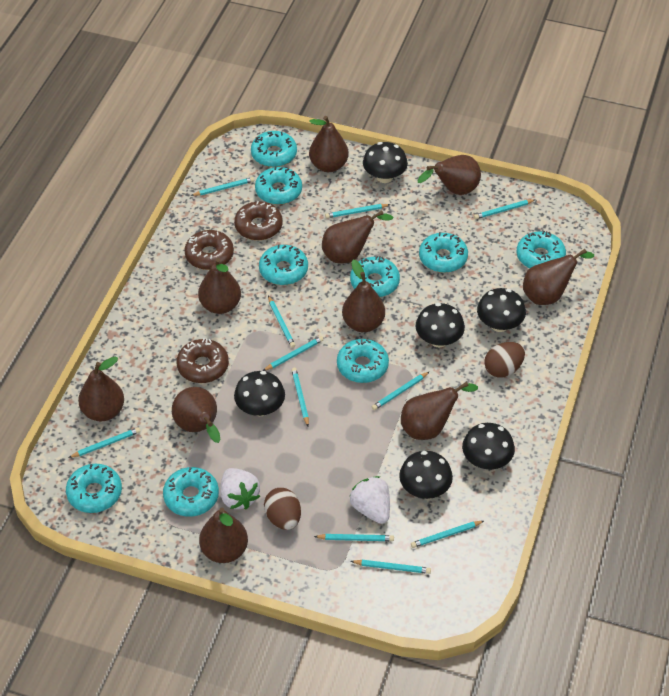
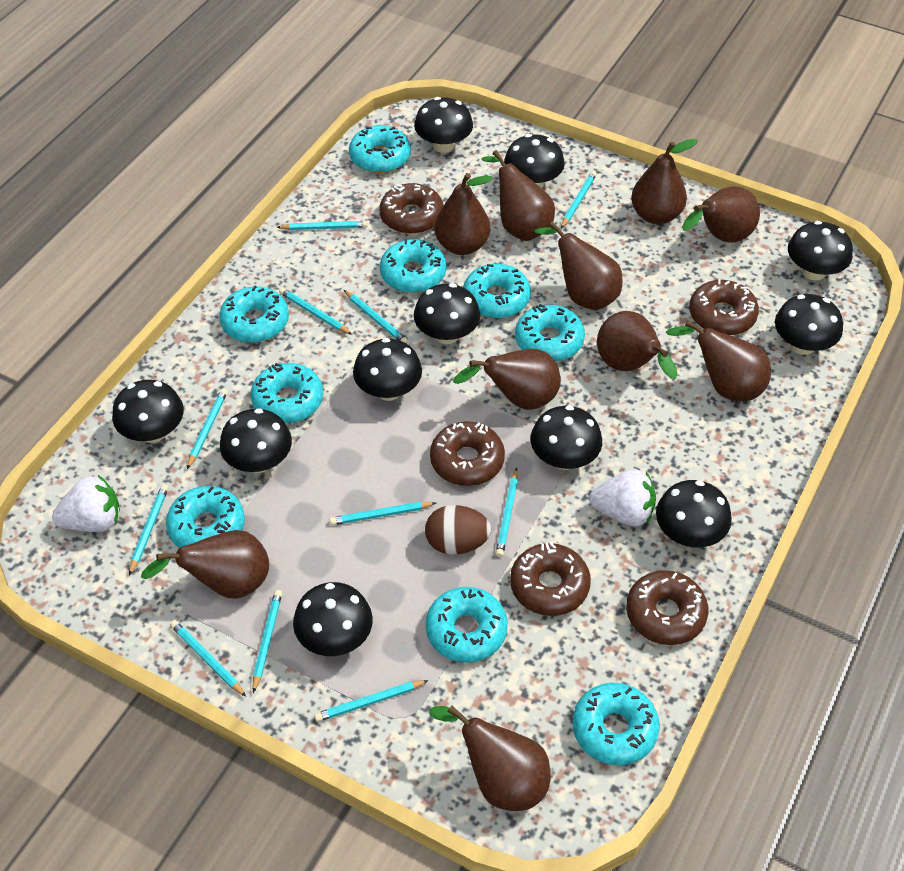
black mushroom: 6 -> 11
brown donut: 3 -> 5
brown egg: 2 -> 1

